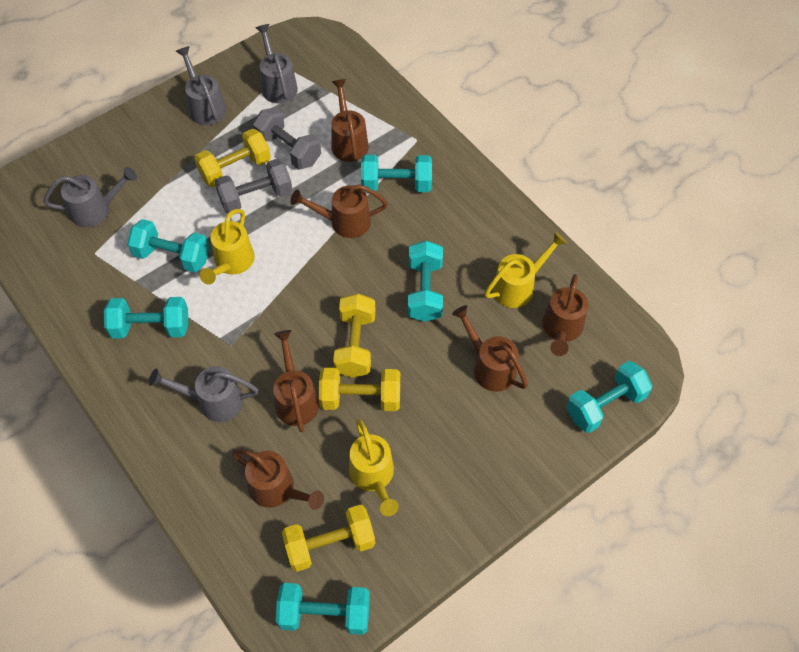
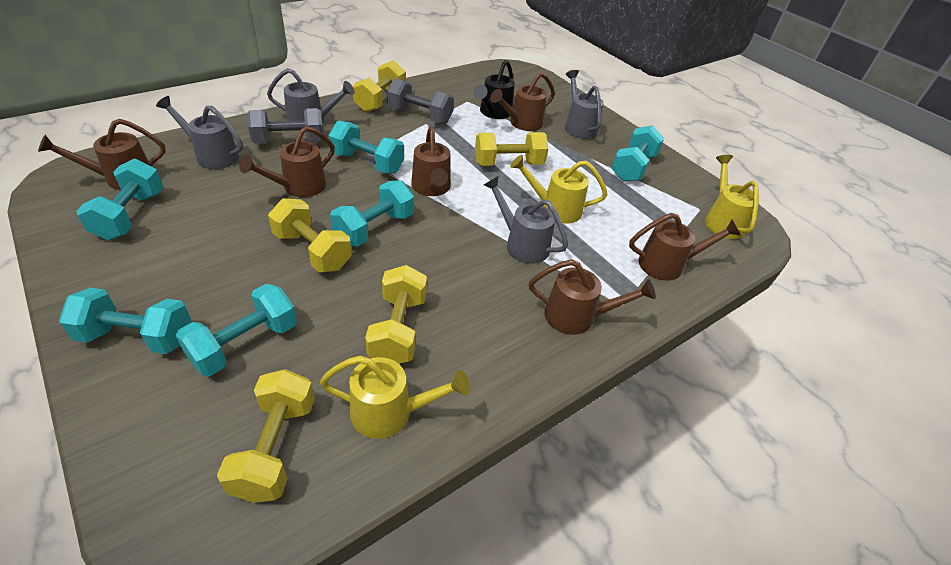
black watering can: 0 -> 1
yellow dumbbell: 4 -> 5

